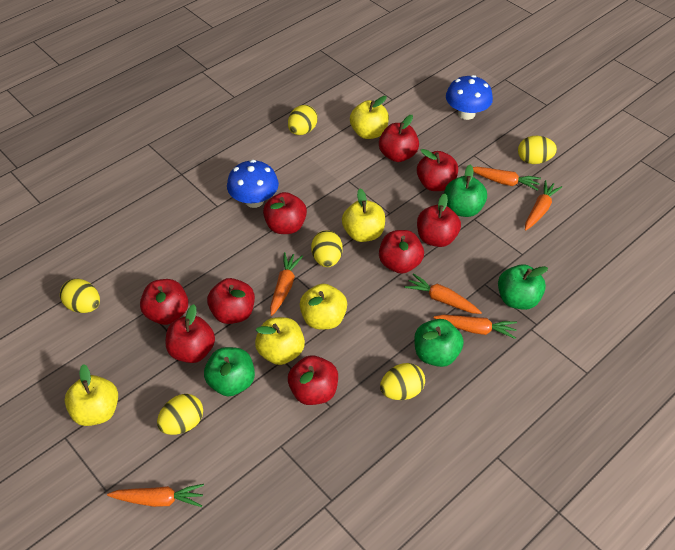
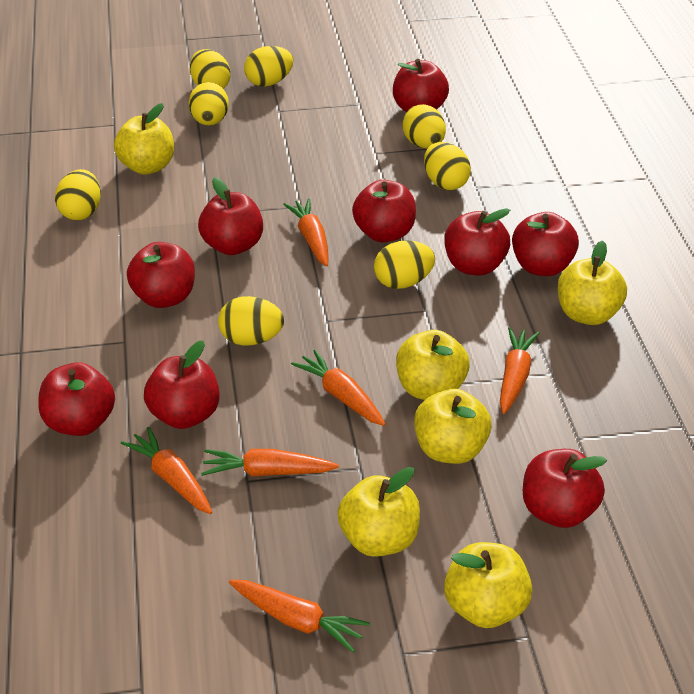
blue mushroom: 2 -> 0
green apple: 4 -> 0
yellow apple: 5 -> 6
yellow egg: 6 -> 8

